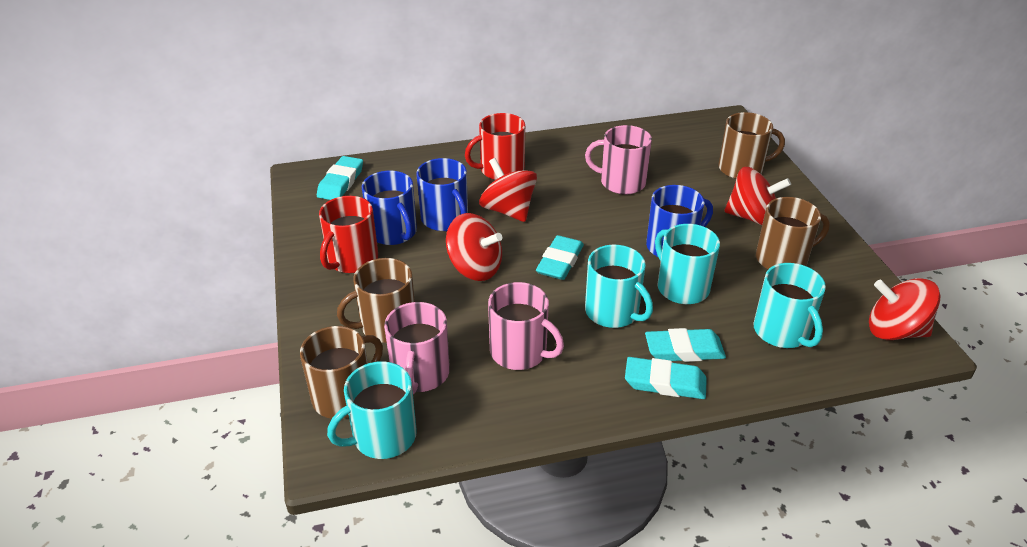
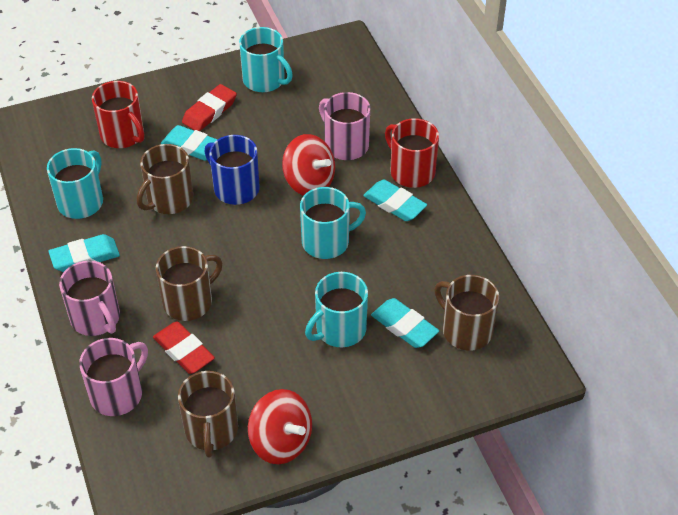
blue mug: 3 -> 1
red eraser: 0 -> 2
red spinning top: 4 -> 2

